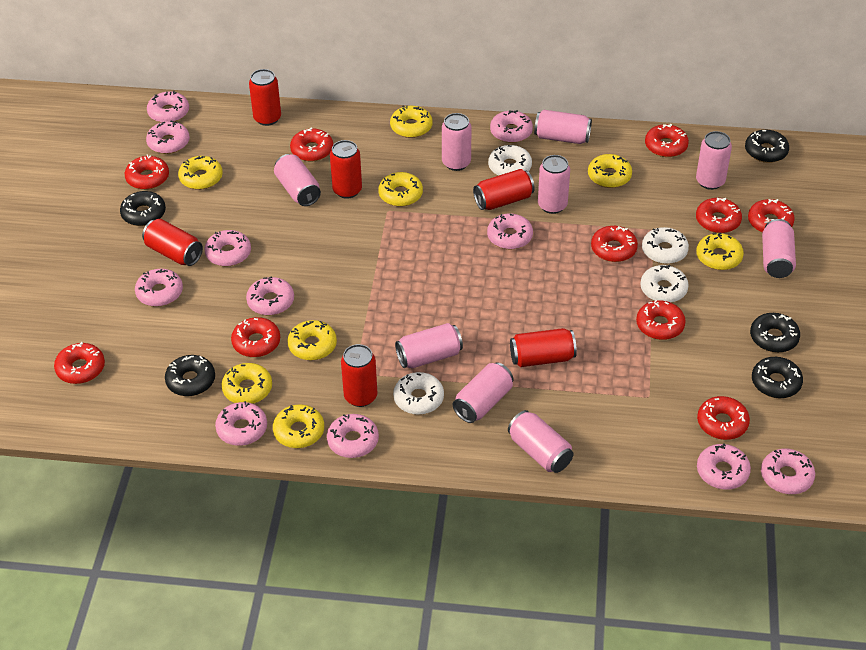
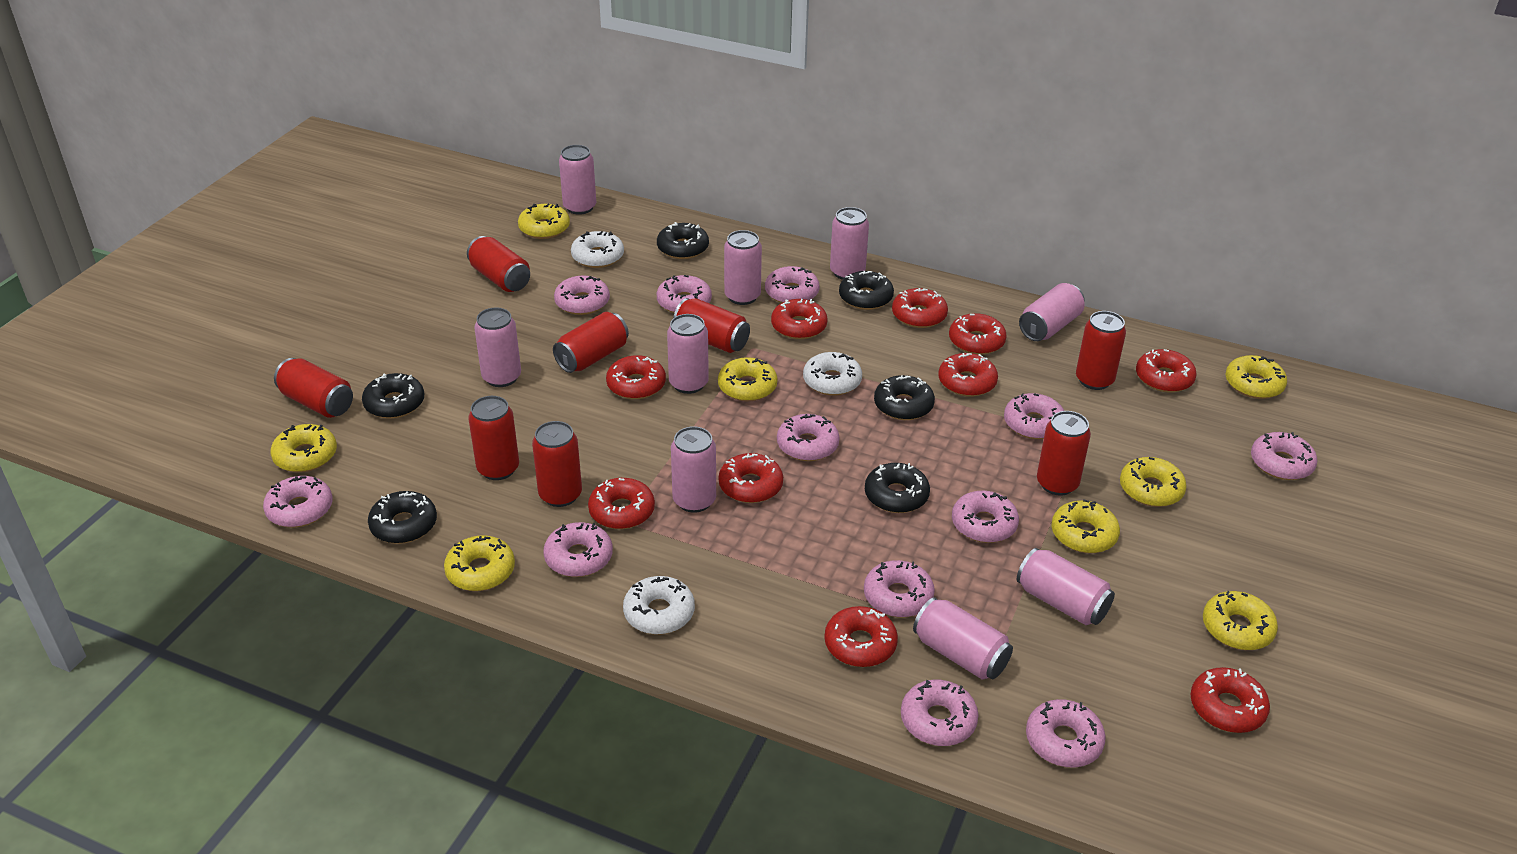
black donut: 5 -> 6
pink donut: 11 -> 12
red can: 6 -> 8
white donut: 4 -> 3

